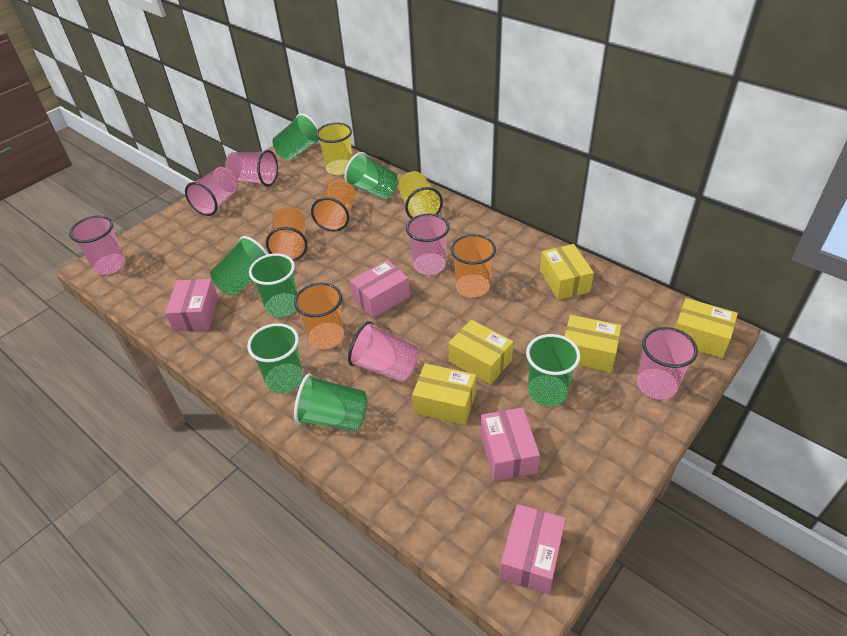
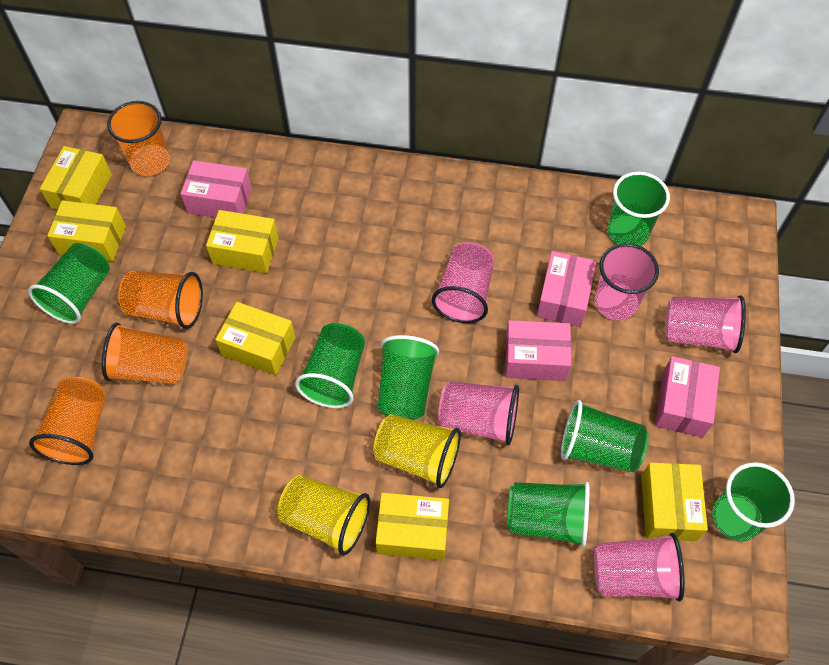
pink cup: 6 -> 5
yellow box: 5 -> 6

